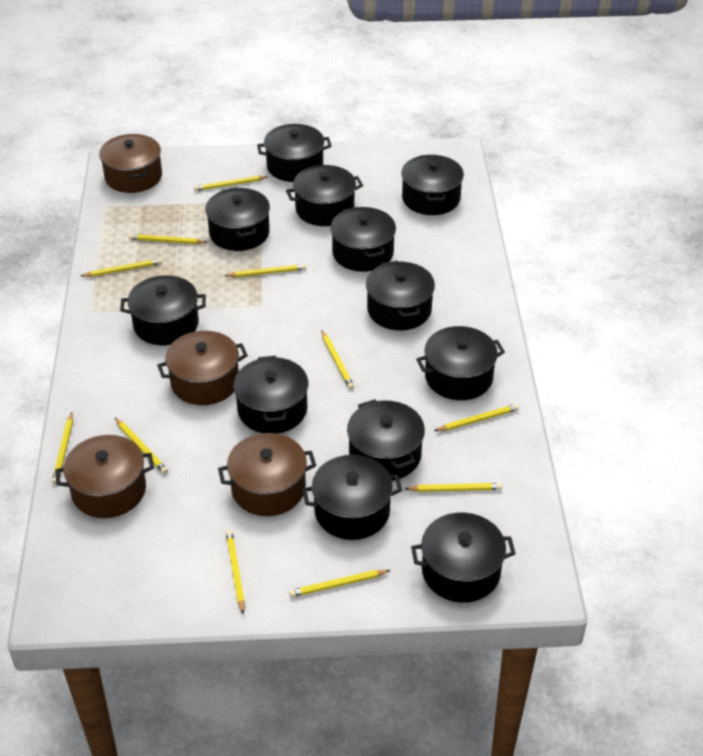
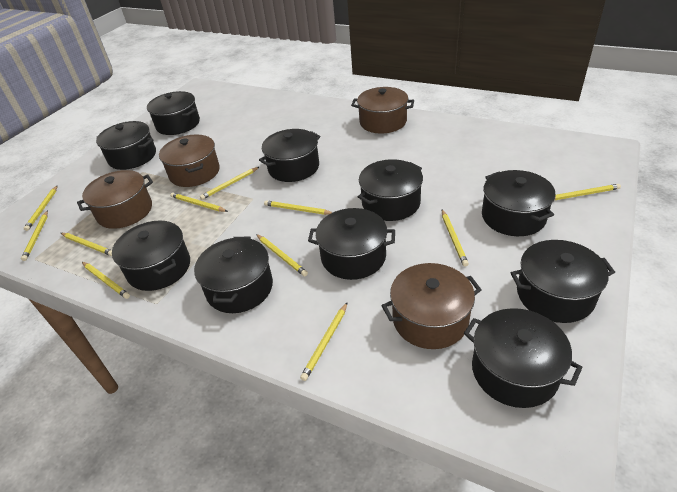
black pot: 12 -> 10

